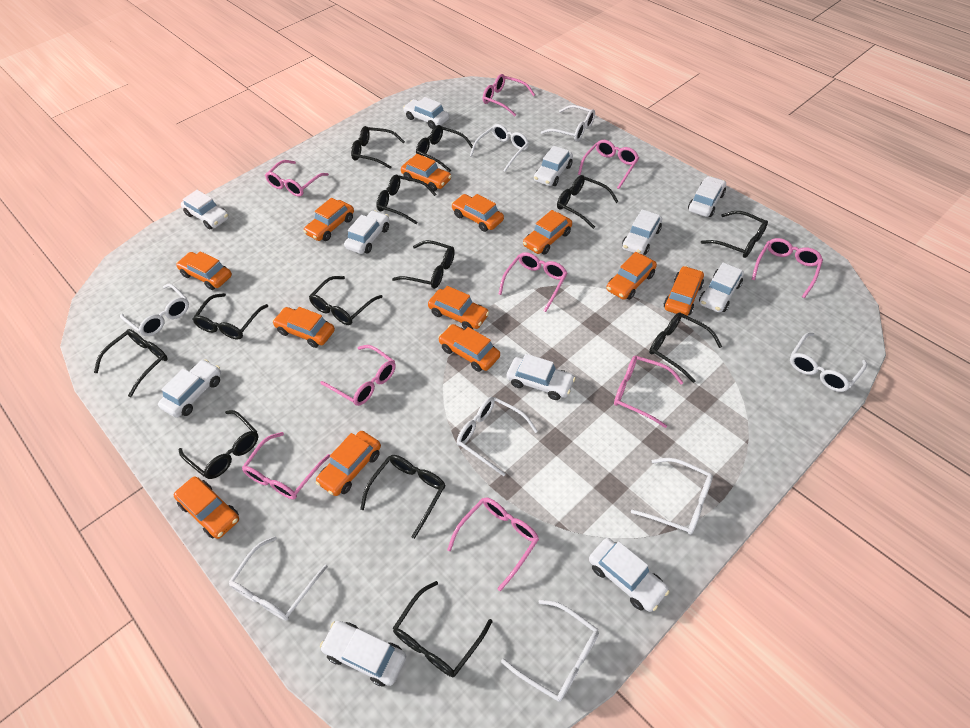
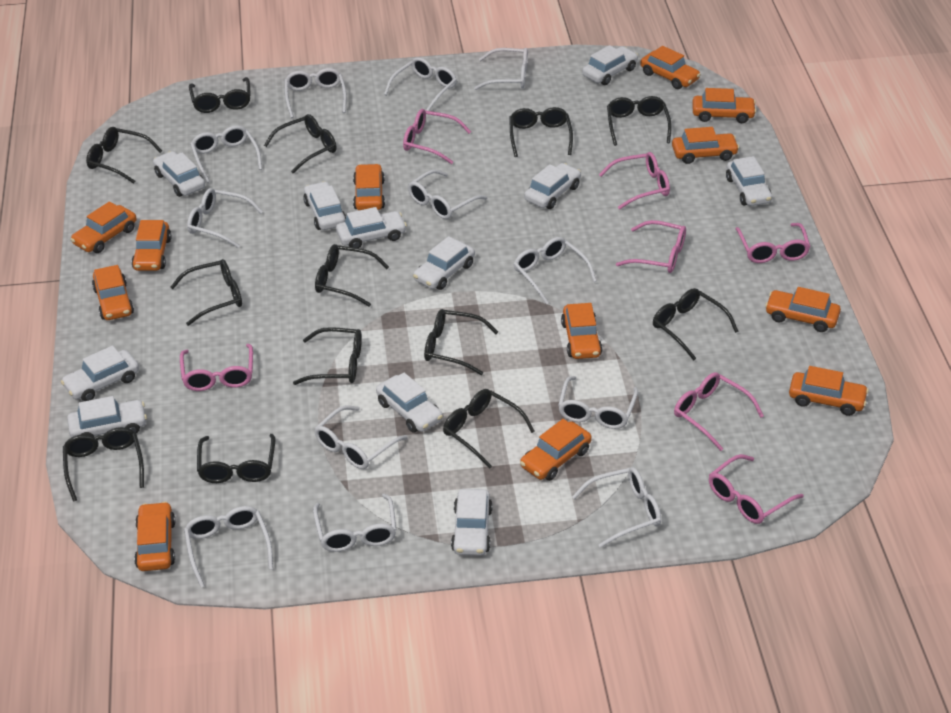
pink glasses: 9 -> 7
white glasses: 8 -> 12

